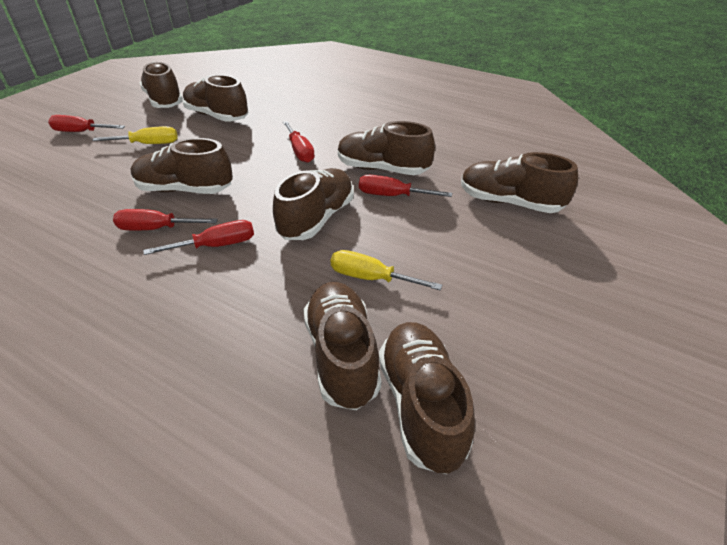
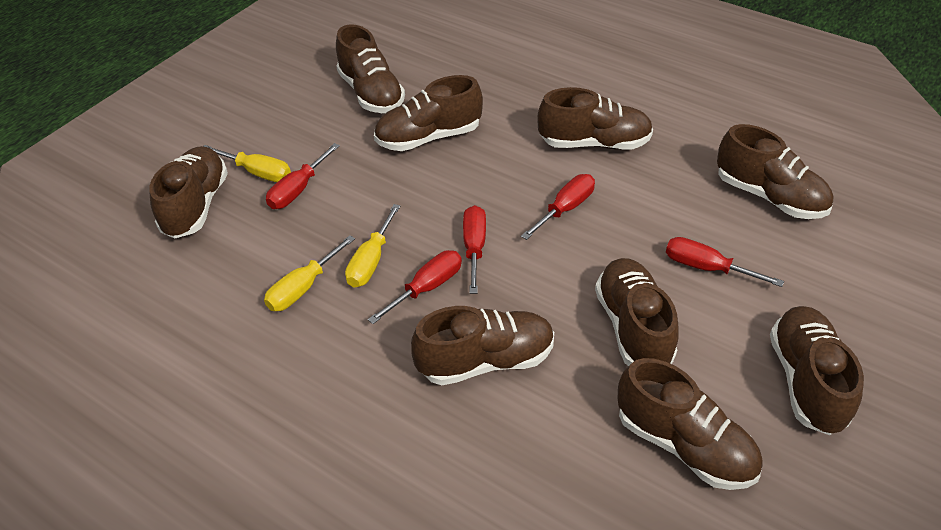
brown shoe: 8 -> 9
yellow screwdriver: 2 -> 3

